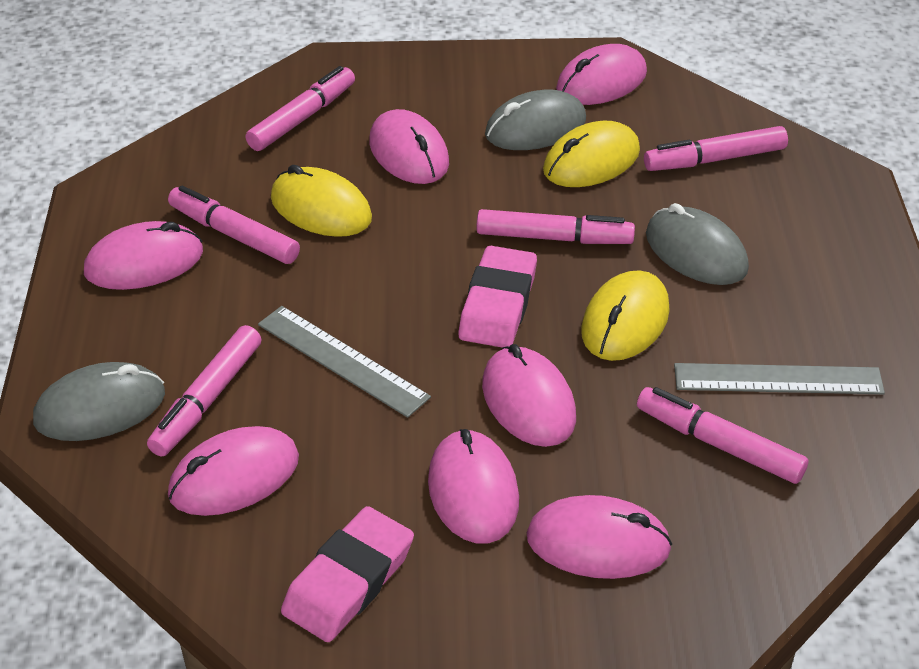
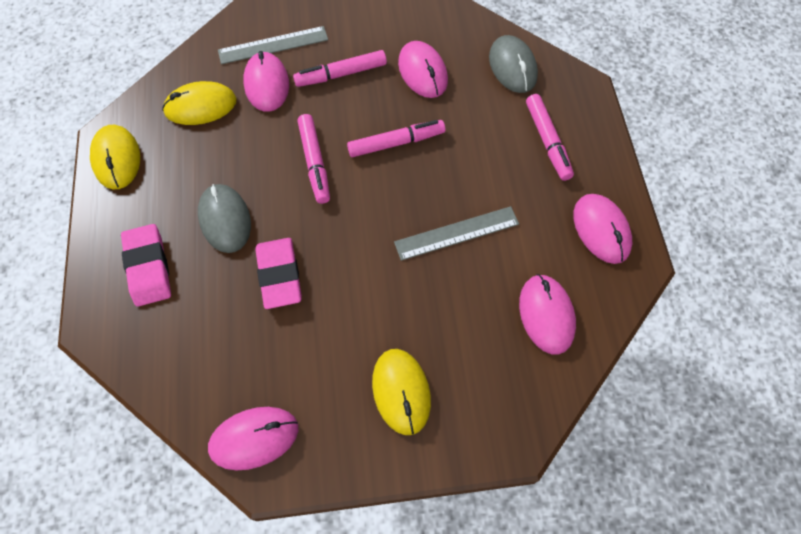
grey mouse: 3 -> 2
pink marker: 6 -> 4
pink mouse: 7 -> 5

